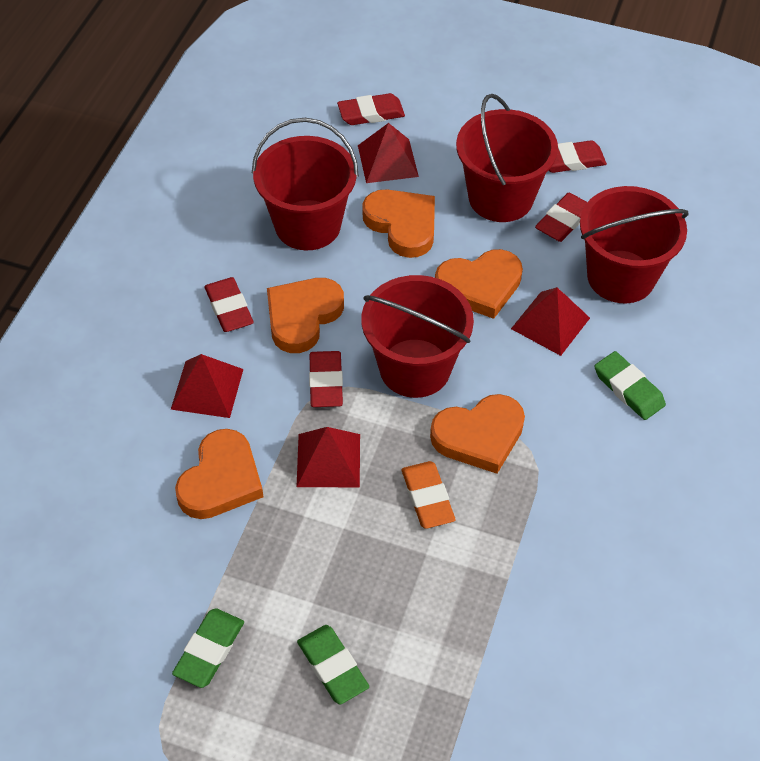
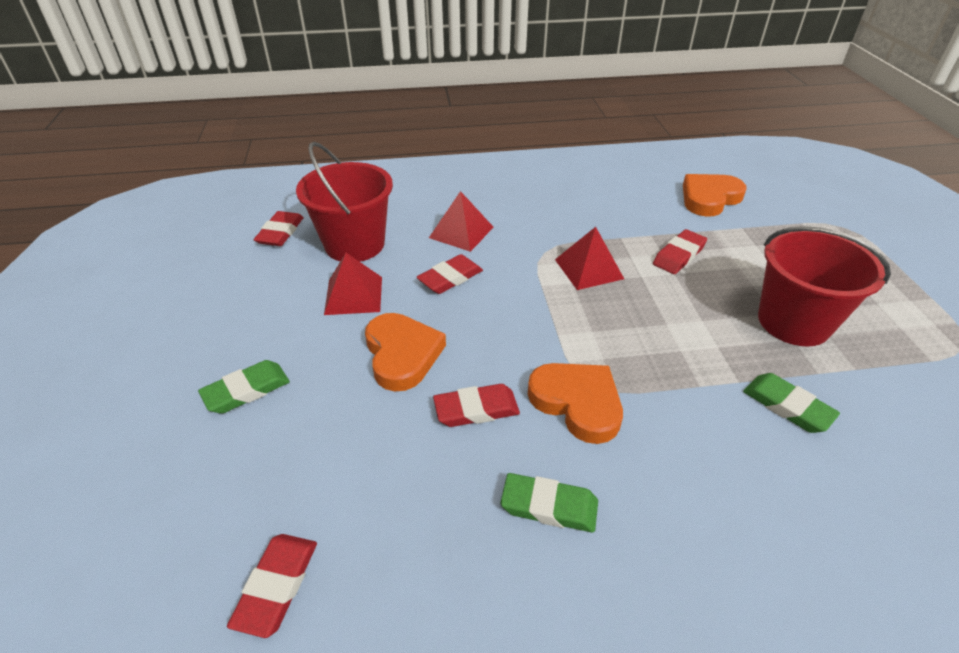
orange eraser: 1 -> 0
orange heart: 5 -> 3
red bucket: 4 -> 2
red pyramid: 4 -> 3

